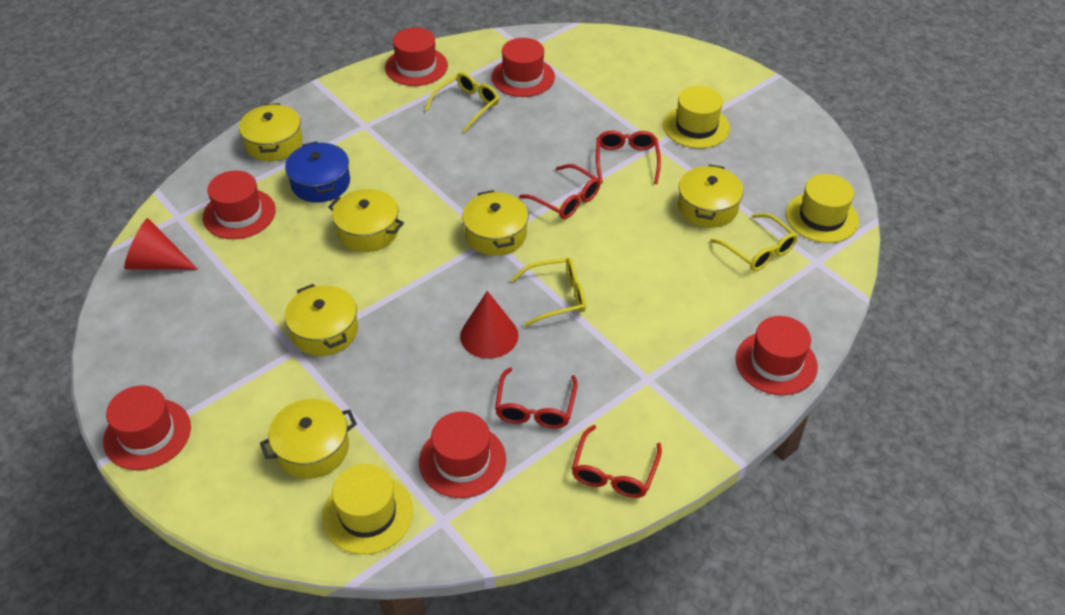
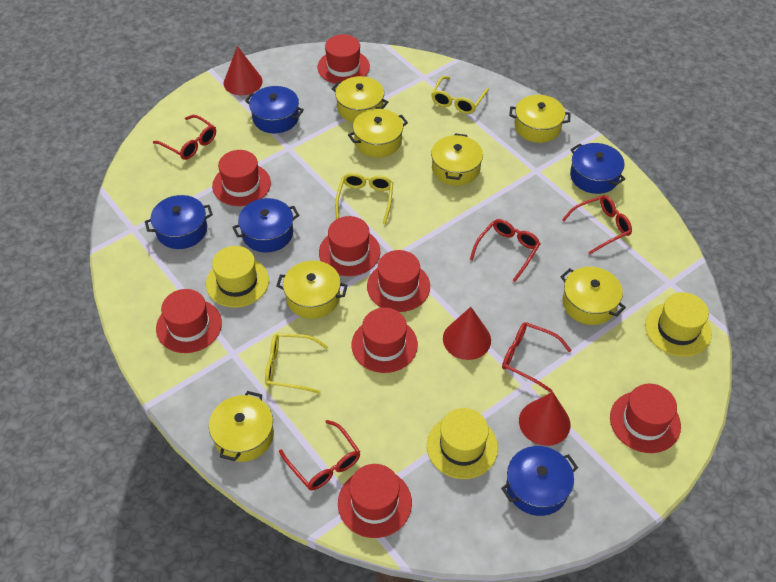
blue pot: 1 -> 5
red cone: 2 -> 3
red glasses: 4 -> 5
red hat: 6 -> 8
yellow pot: 6 -> 7

